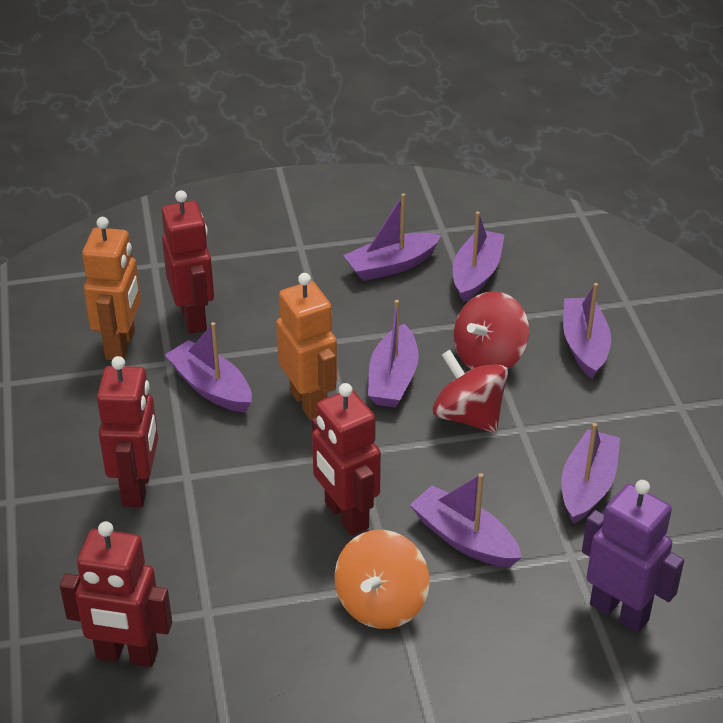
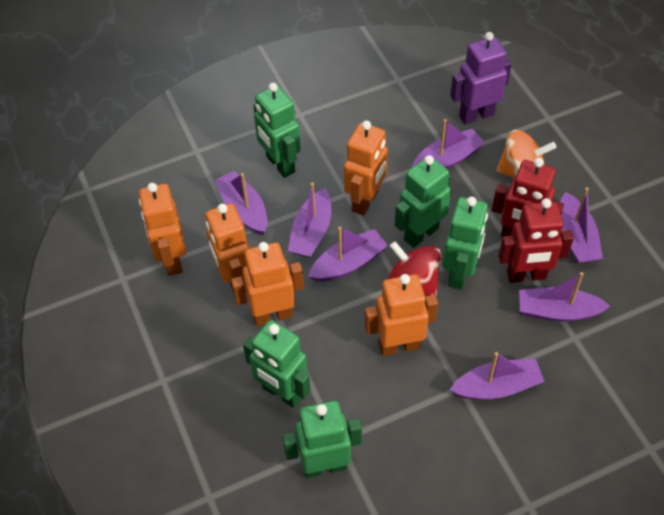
green robot: 0 -> 5
orange robot: 2 -> 5
red robot: 4 -> 2
red spinning top: 2 -> 1

